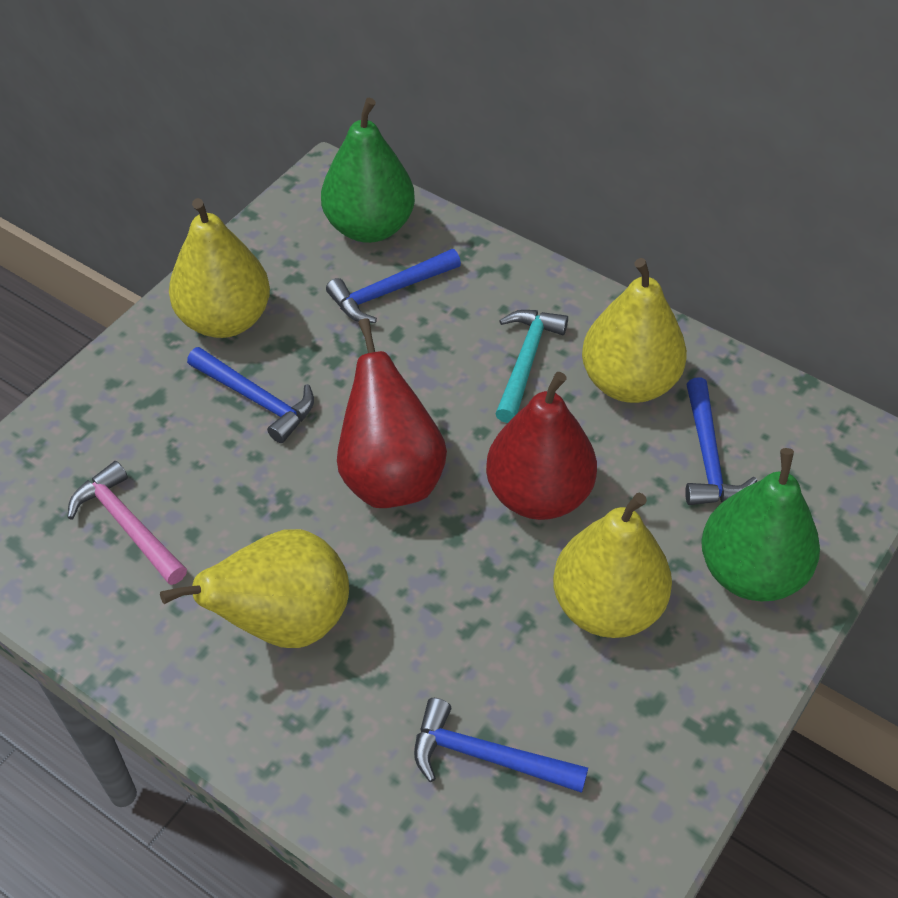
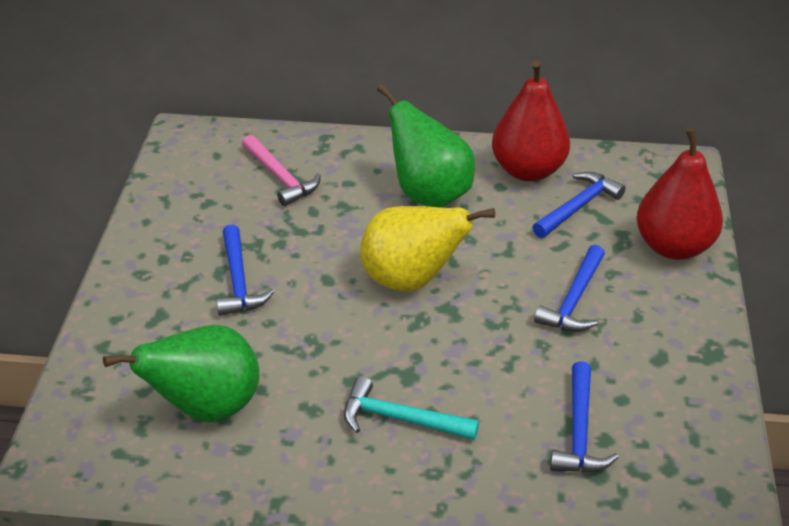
yellow pear: 4 -> 1

